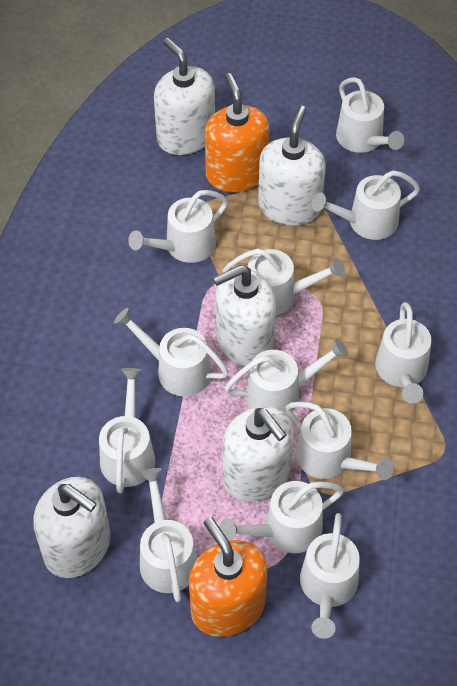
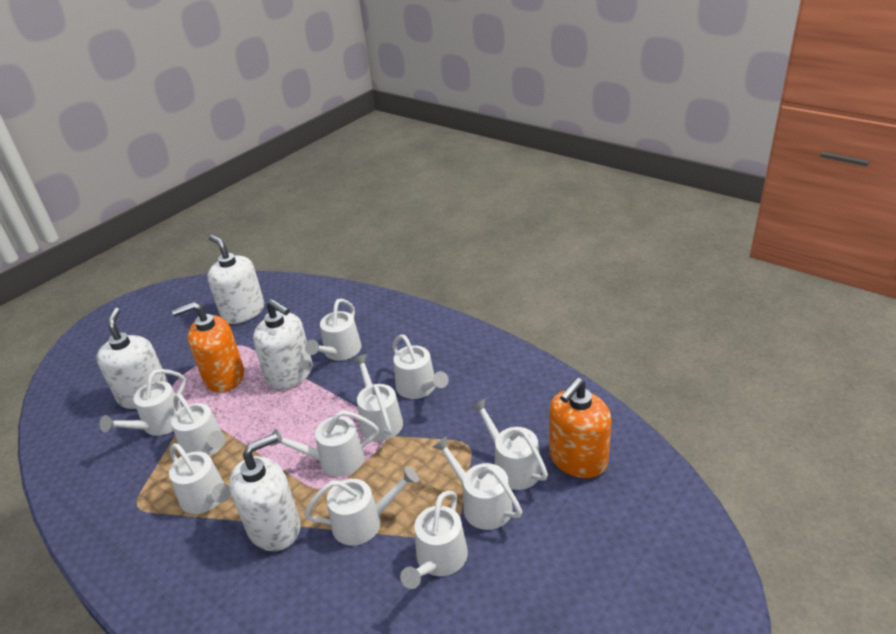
white soap dispenser: 5 -> 4
white watering can: 12 -> 11

